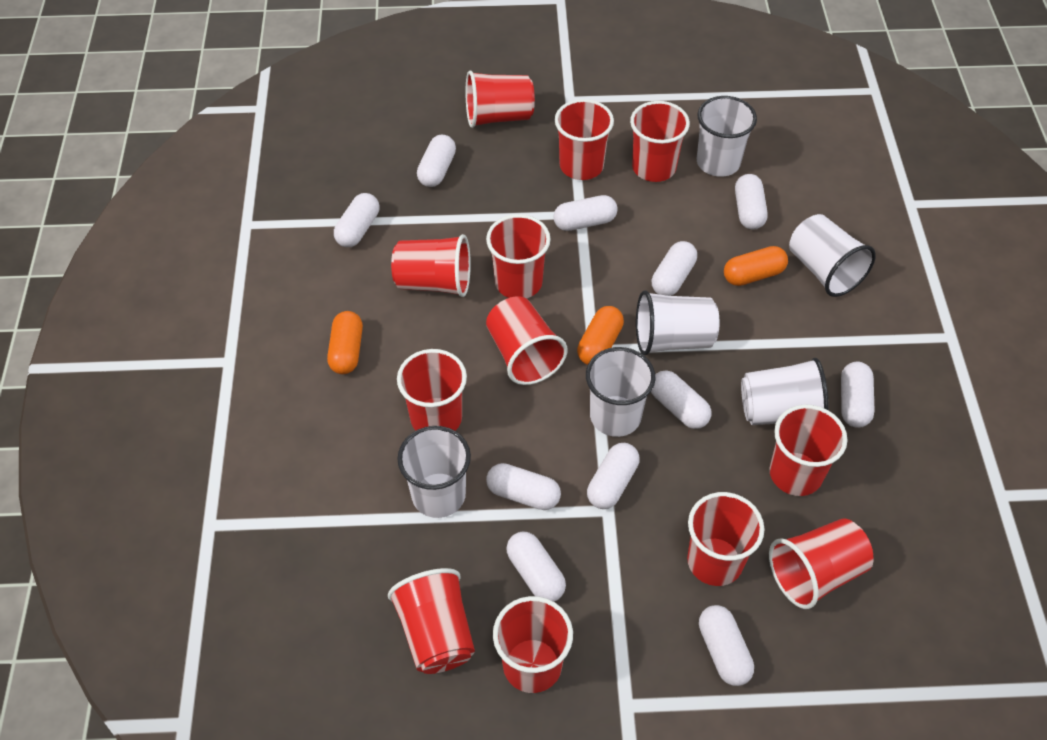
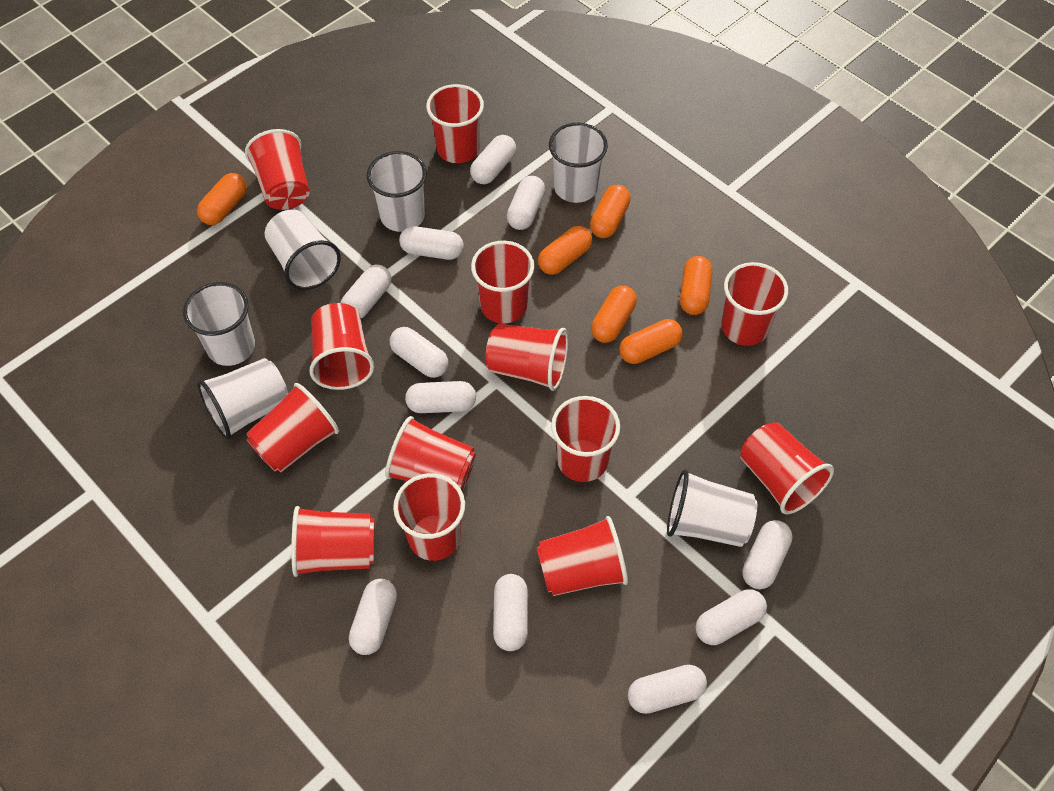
orange capsule: 3 -> 6
red cup: 12 -> 13

